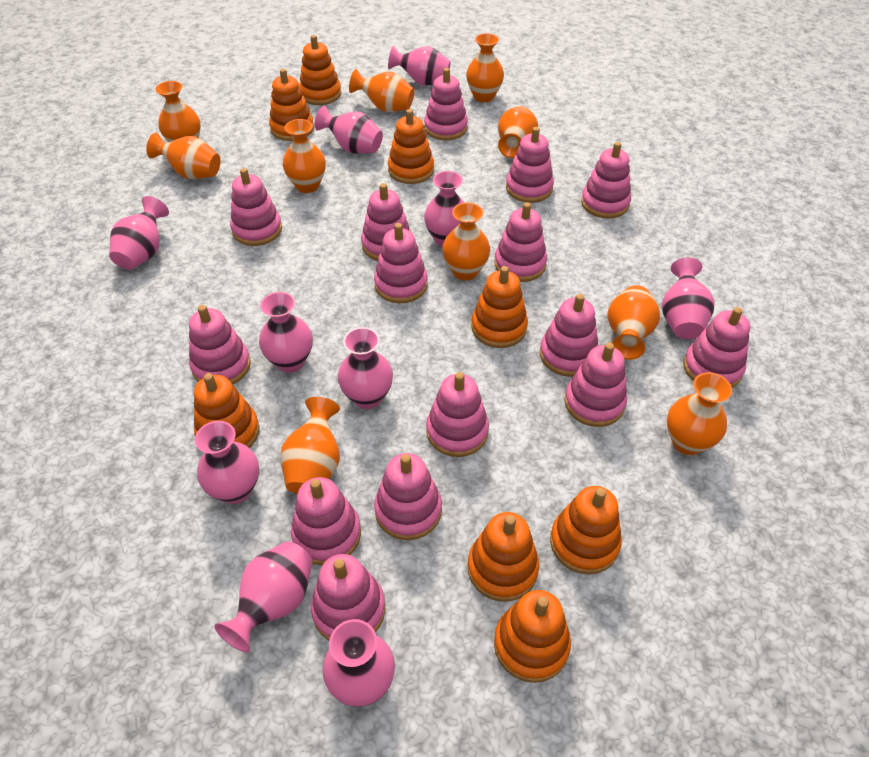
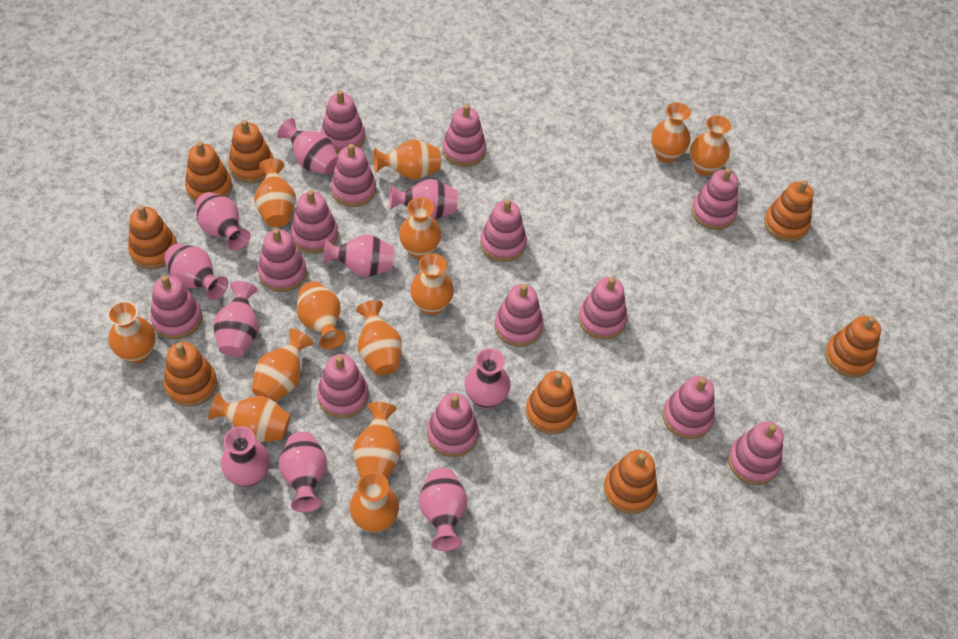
orange vase: 10 -> 13
pink stacking toy: 15 -> 14

